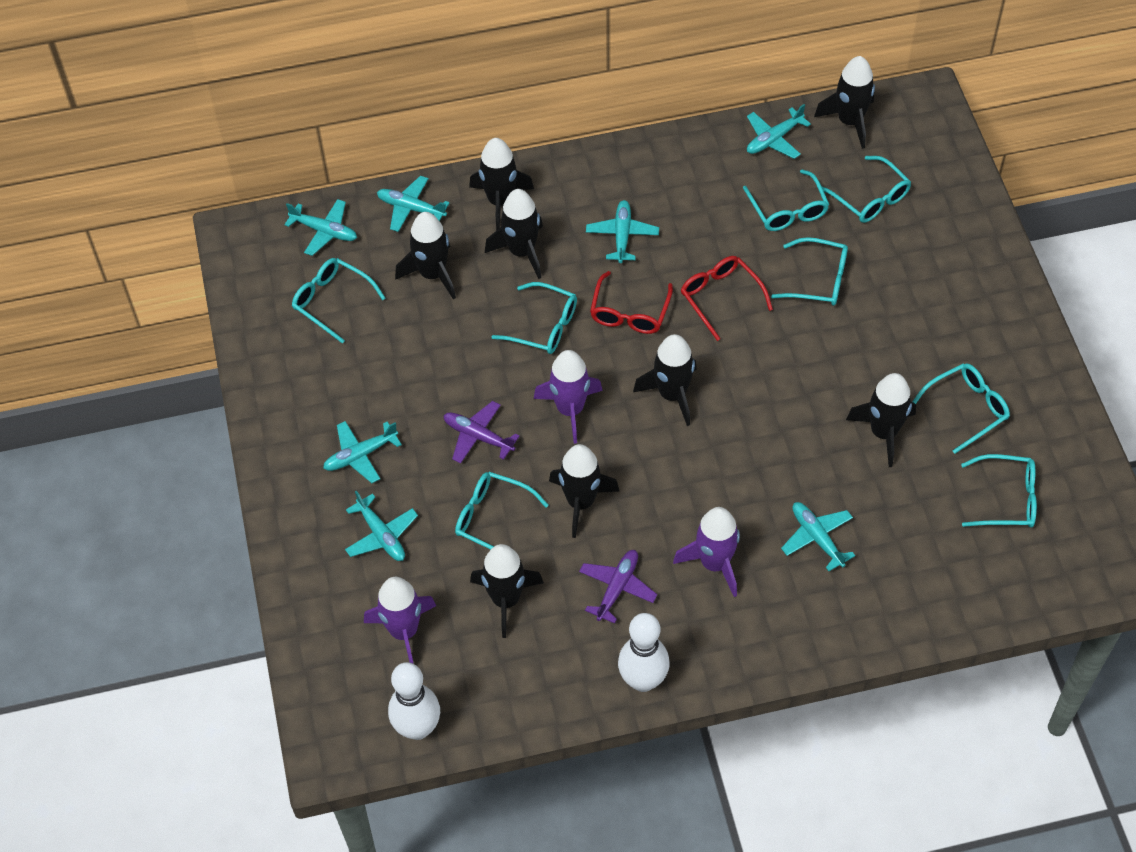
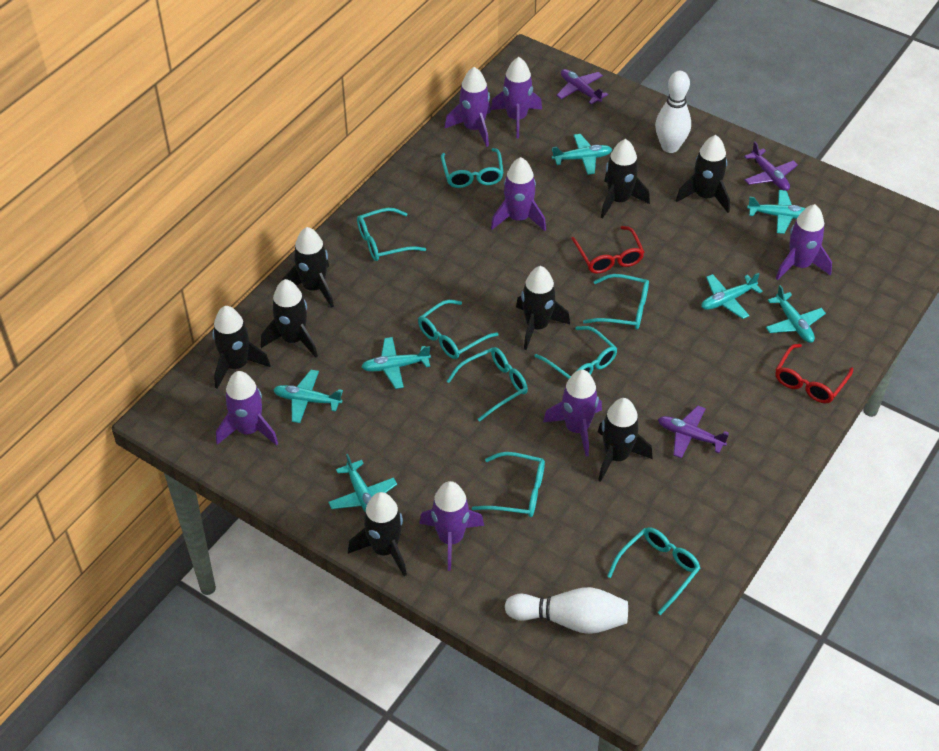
purple plane: 2 -> 3
purple rocket: 3 -> 7

